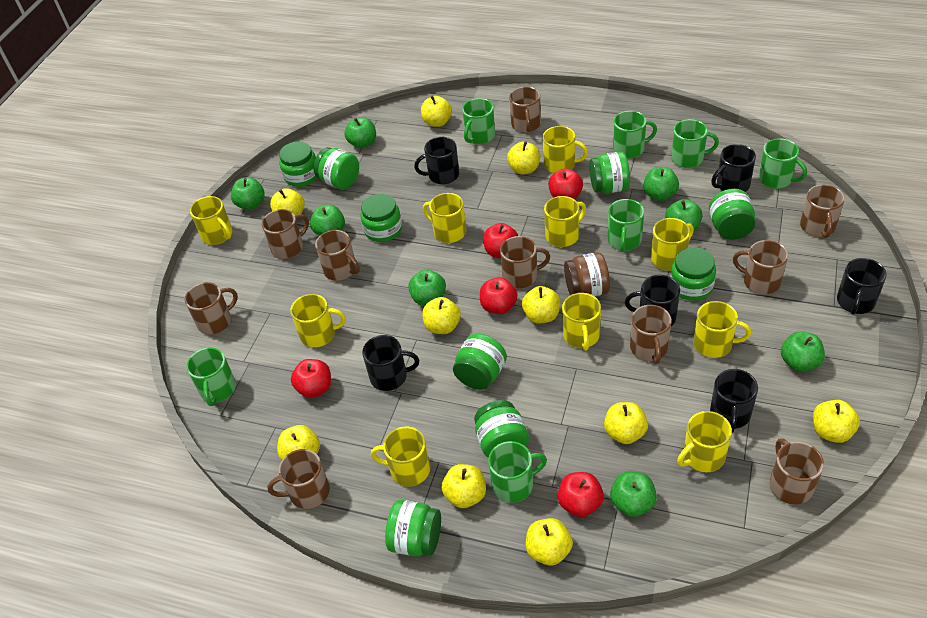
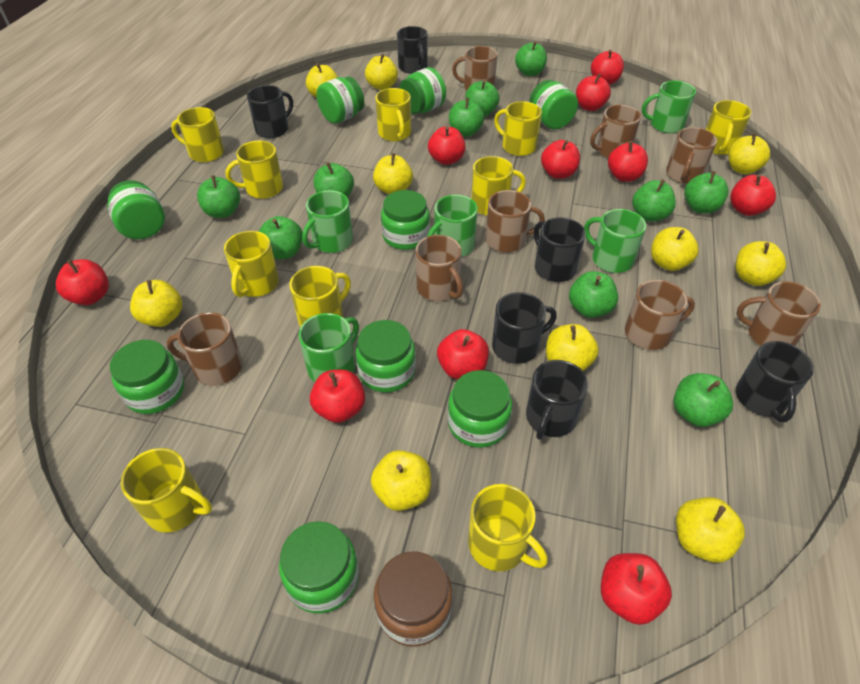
brown mug: 10 -> 8
green apple: 8 -> 10
green mug: 7 -> 5
red apple: 5 -> 10

